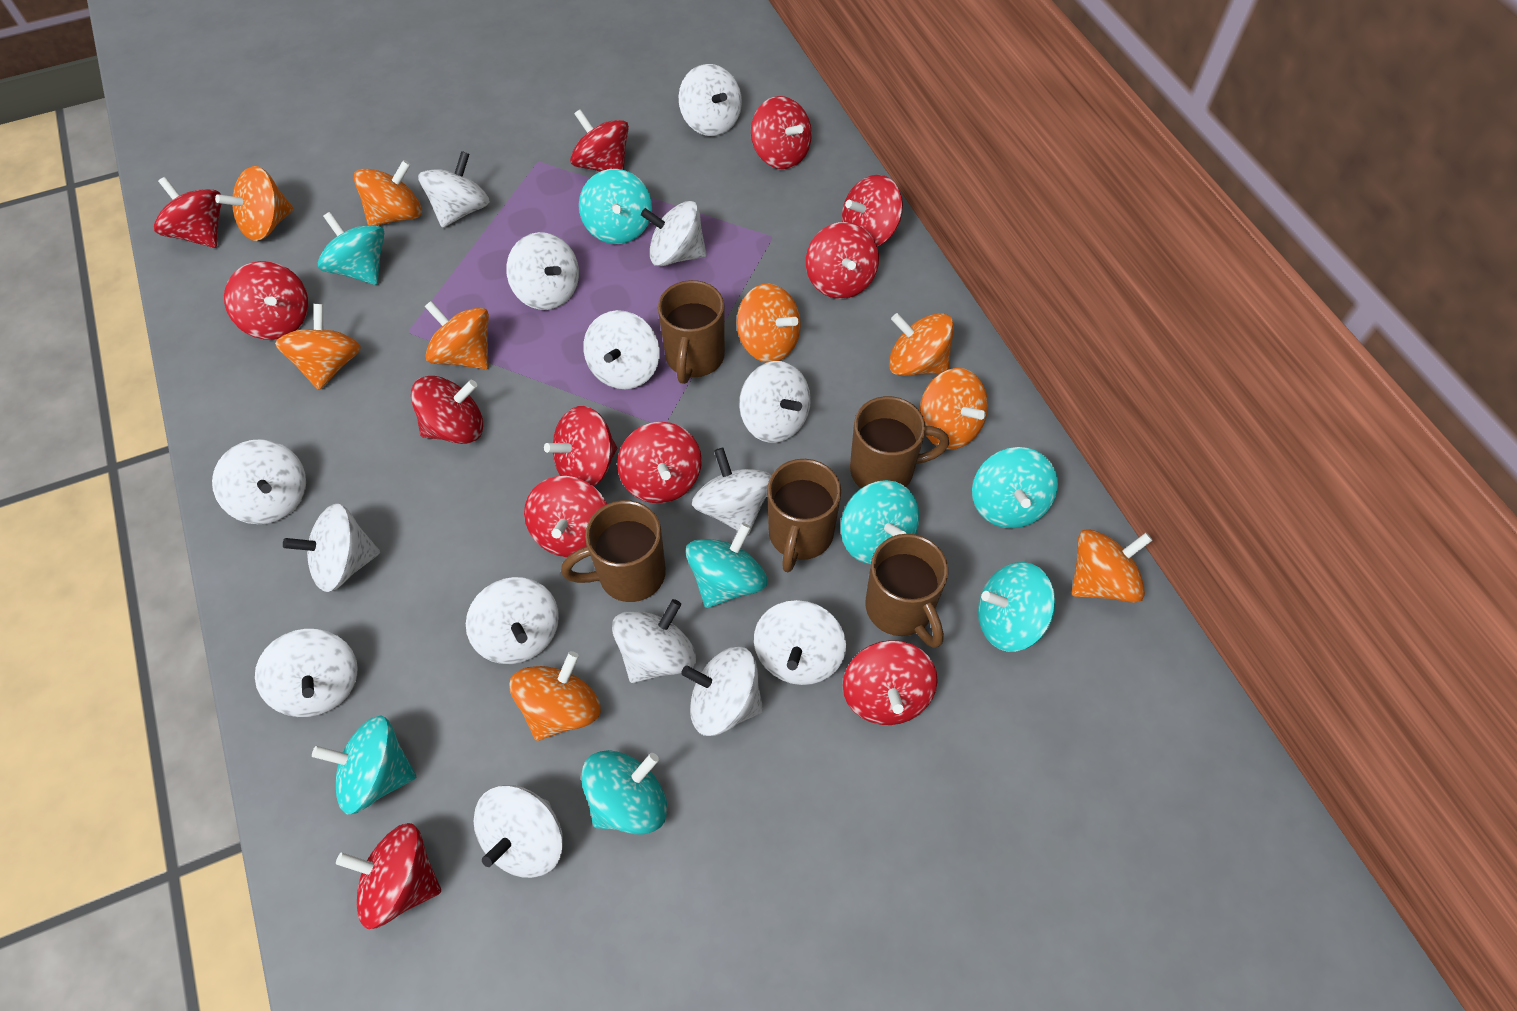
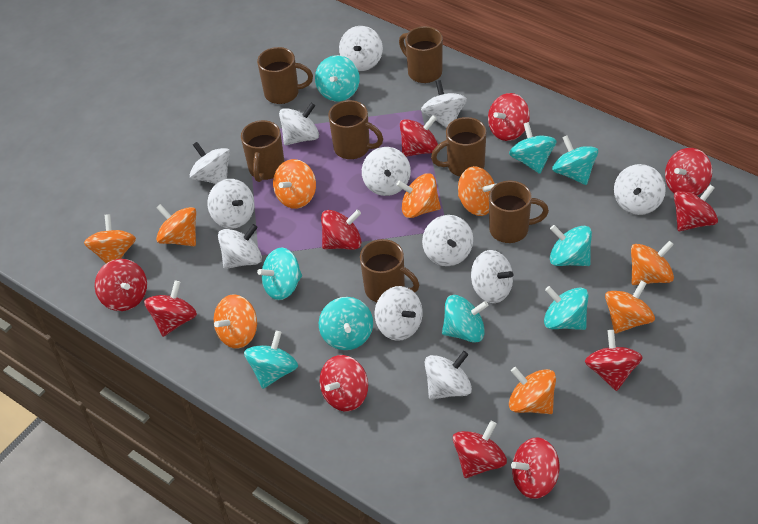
brown mug: 5 -> 7
red spinning top: 12 -> 11
turquoise spinning top: 8 -> 9
white spinning top: 15 -> 12

